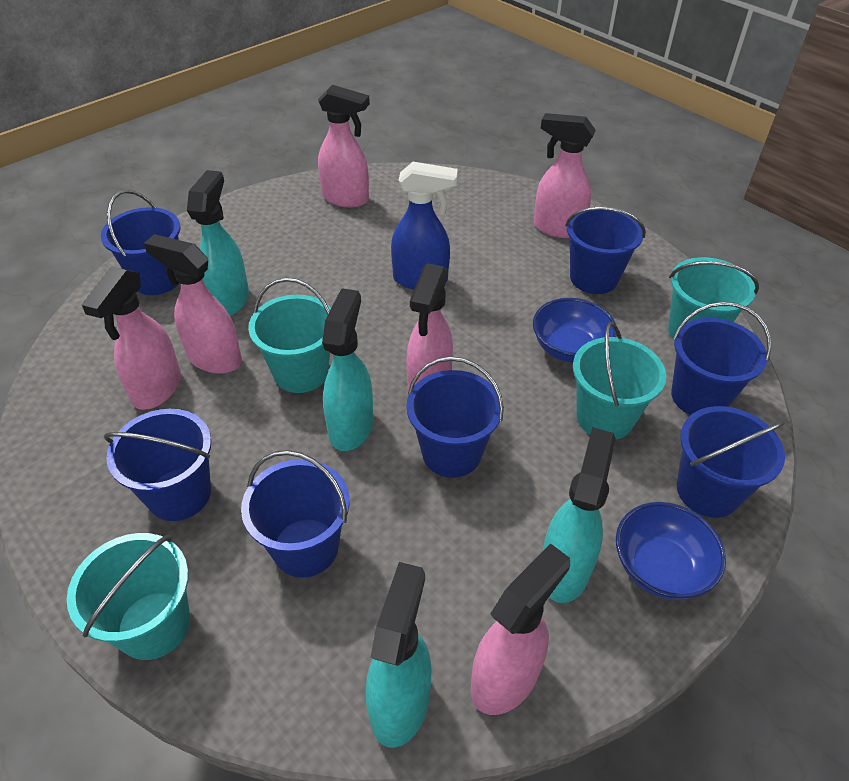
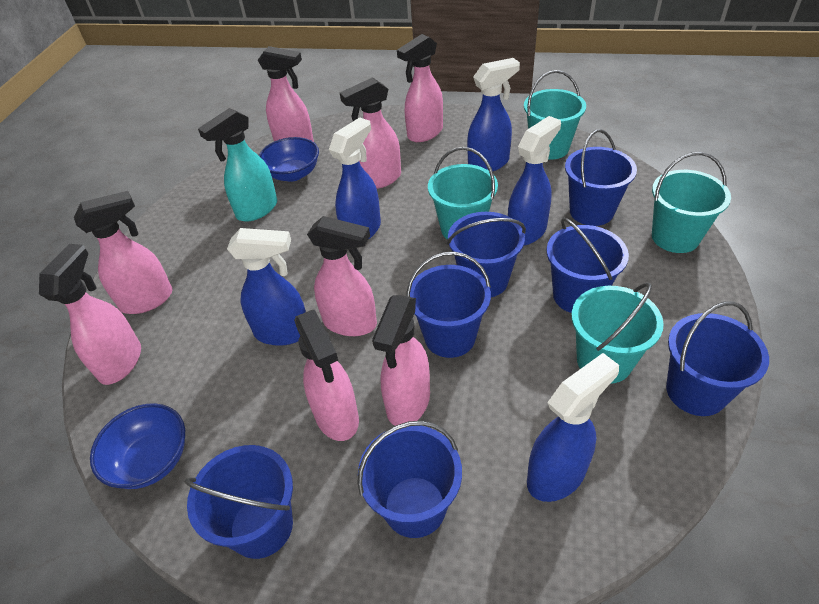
blue spray bottle: 1 -> 5
pink spray bottle: 6 -> 8
turquoise spray bottle: 4 -> 1

